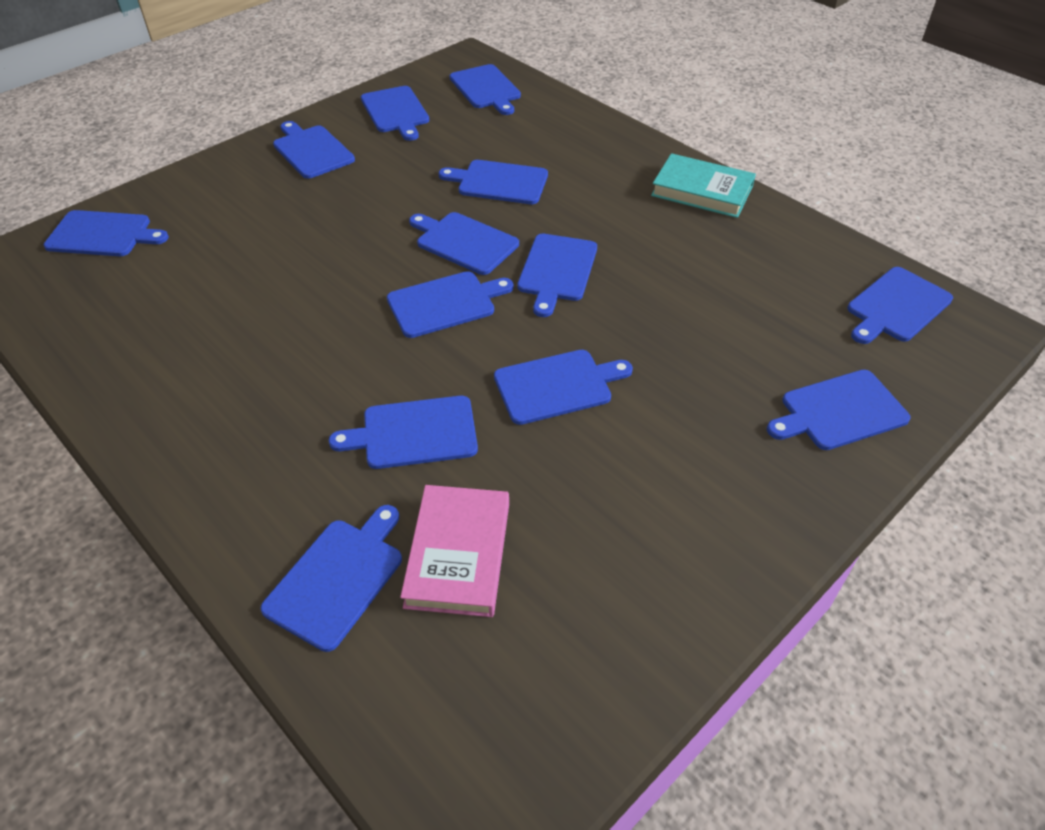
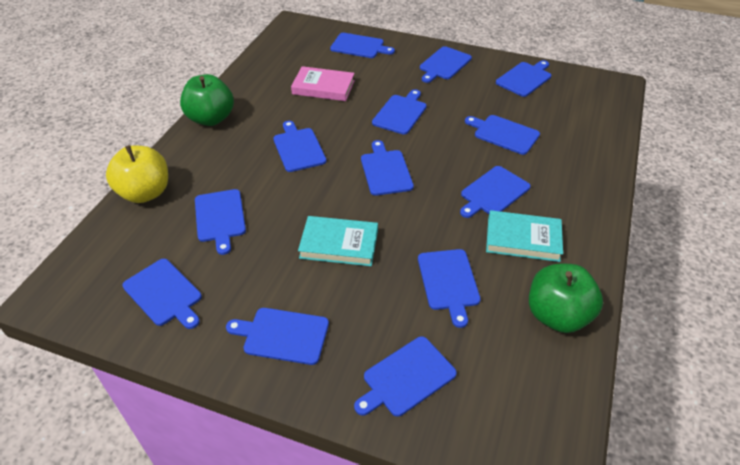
green apple: 0 -> 2
turquoise book: 1 -> 2
yellow apple: 0 -> 1

